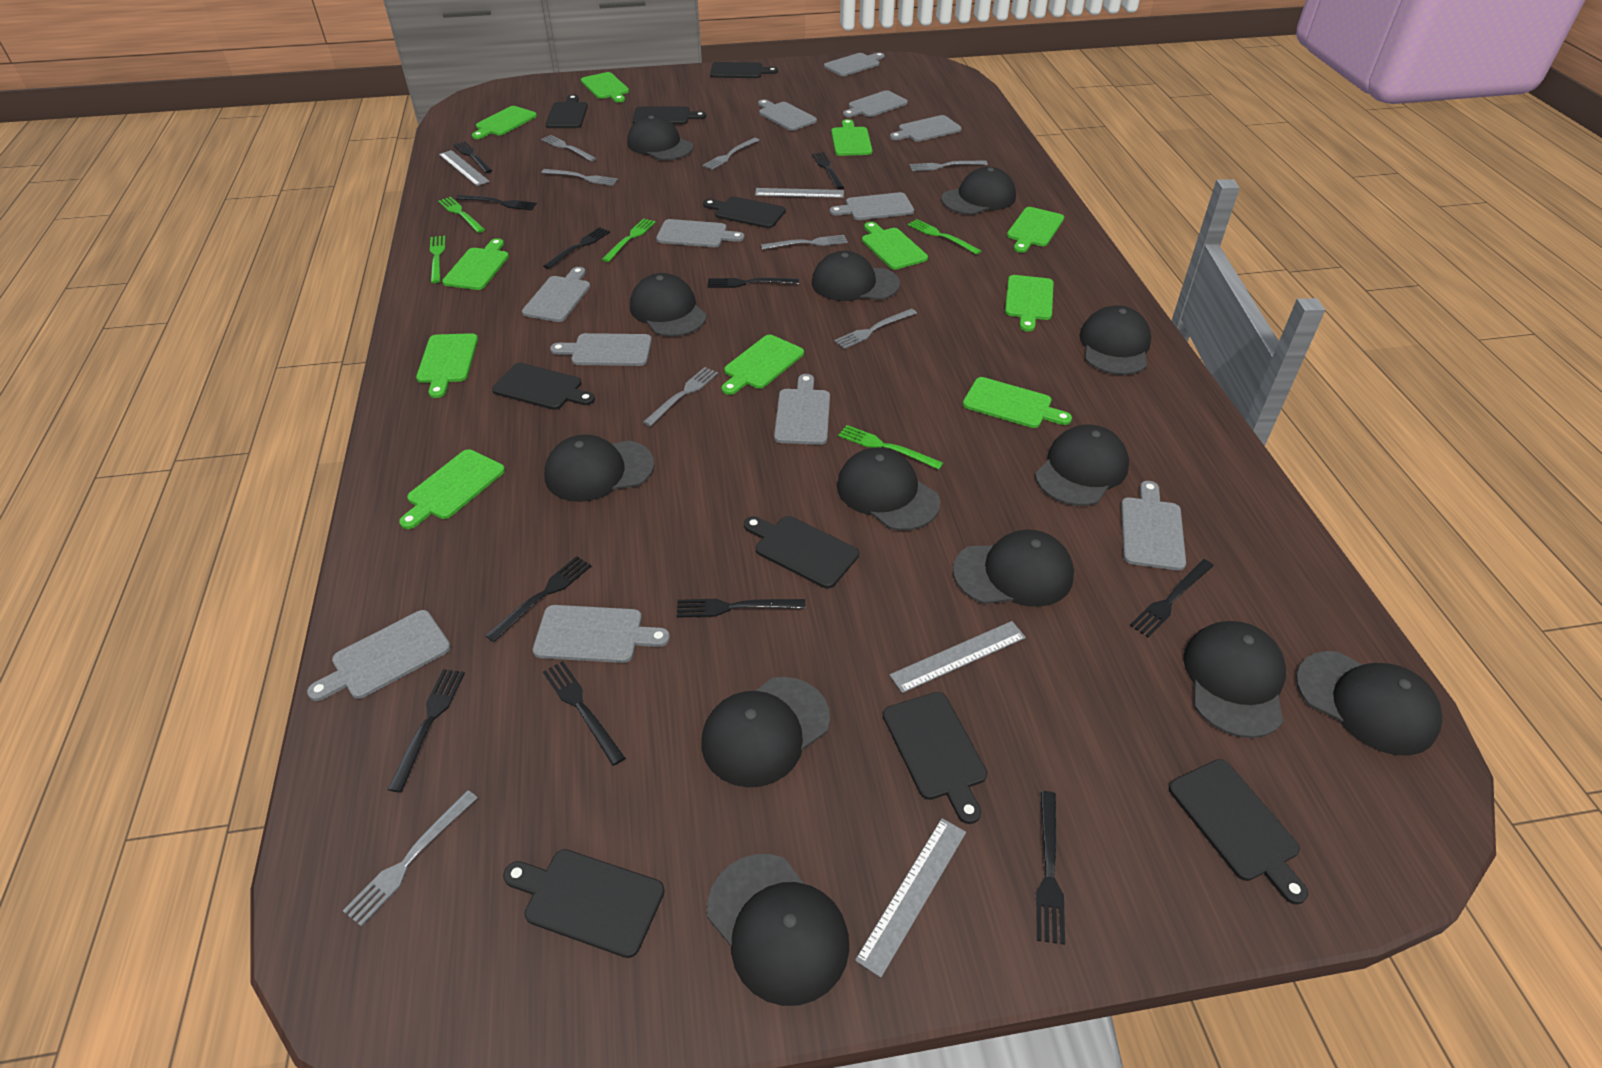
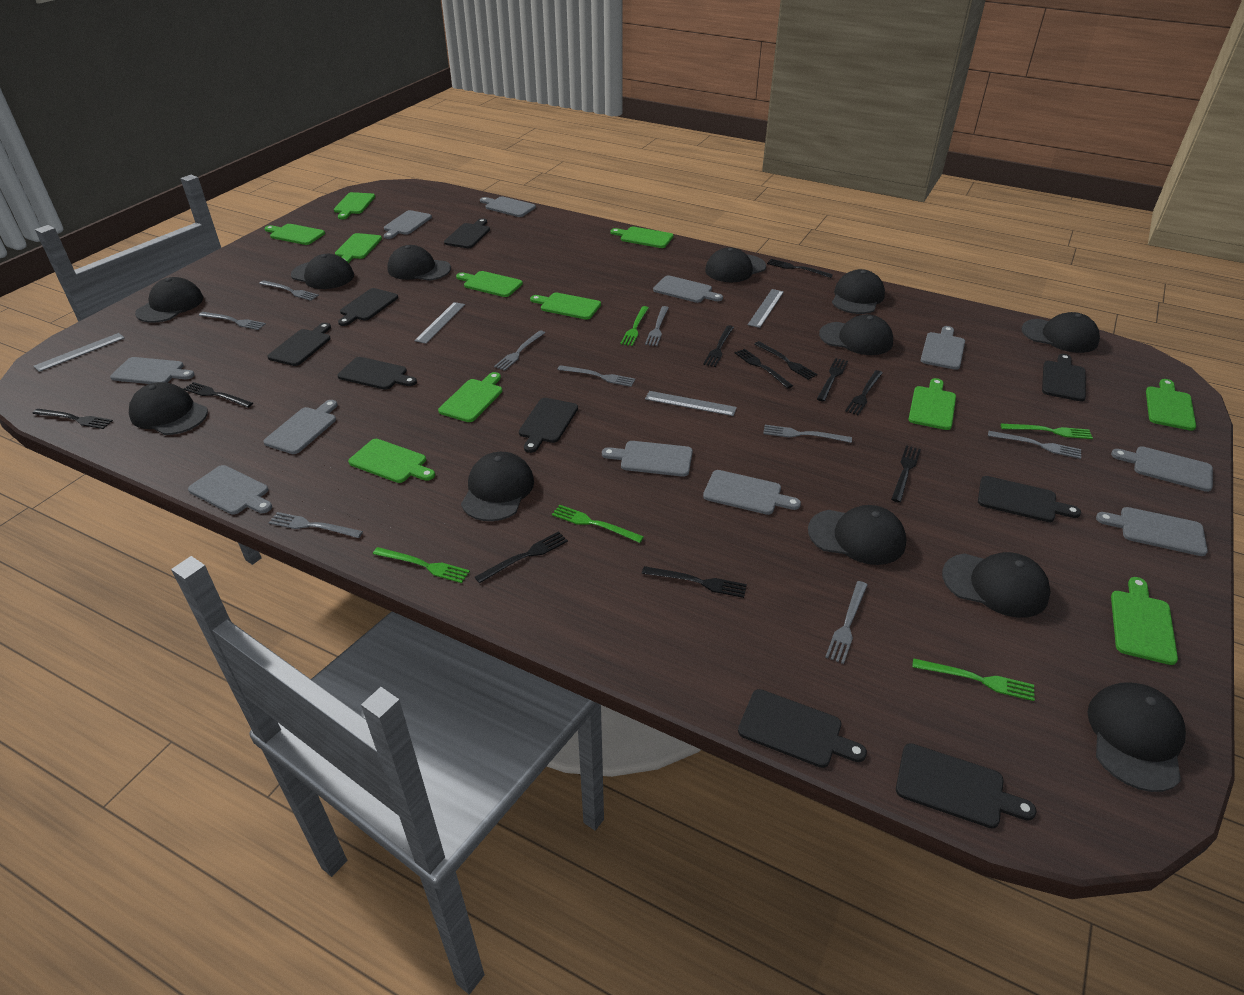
black cap: 13 -> 12
grey cutting board: 12 -> 11
grey fork: 8 -> 9

